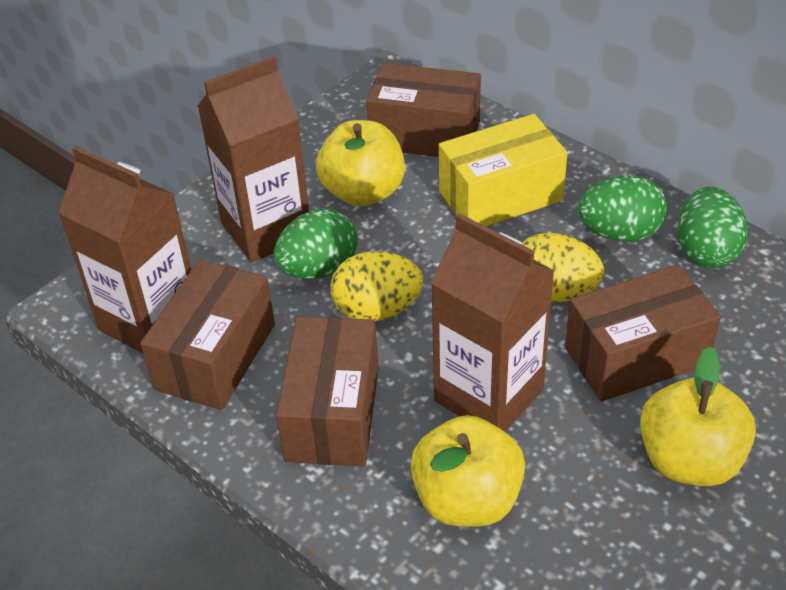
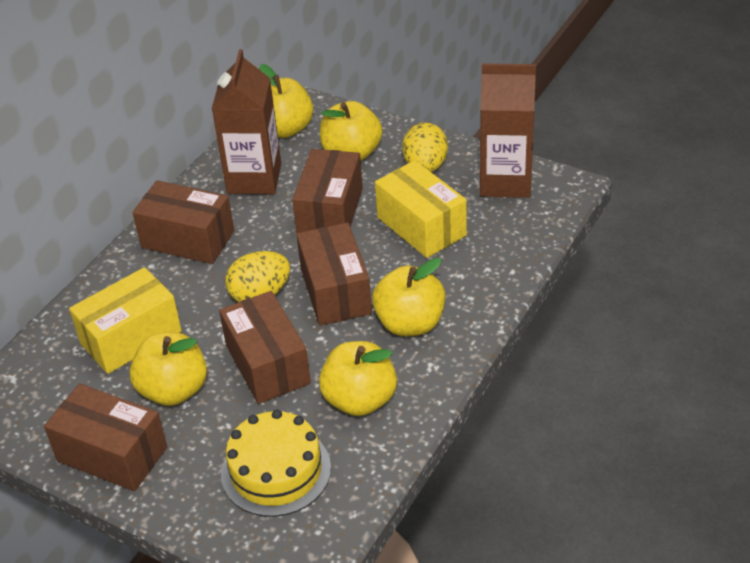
brown box: 4 -> 5
brown carton: 3 -> 2
green egg: 3 -> 0
yellow apple: 3 -> 5
yellow box: 1 -> 2
yellow cake: 0 -> 1

